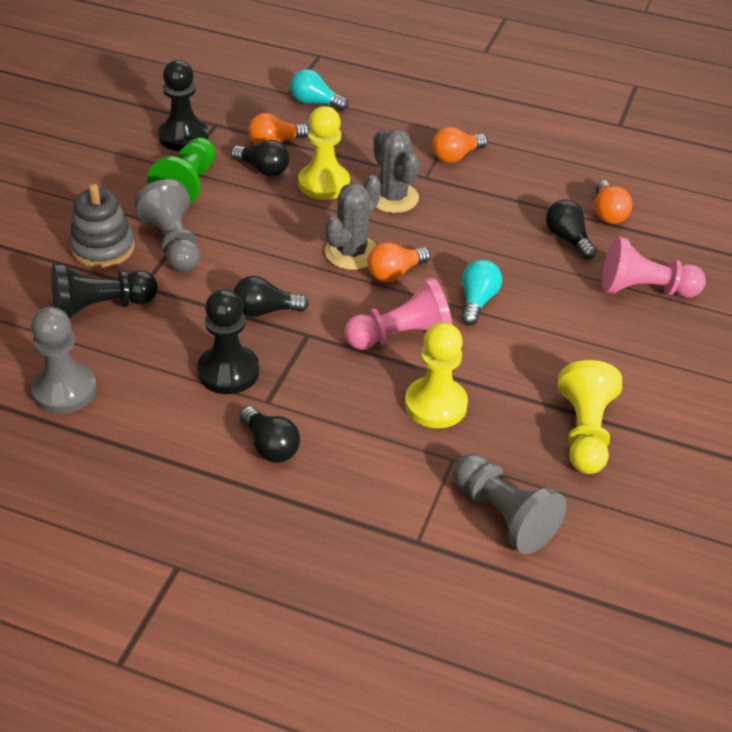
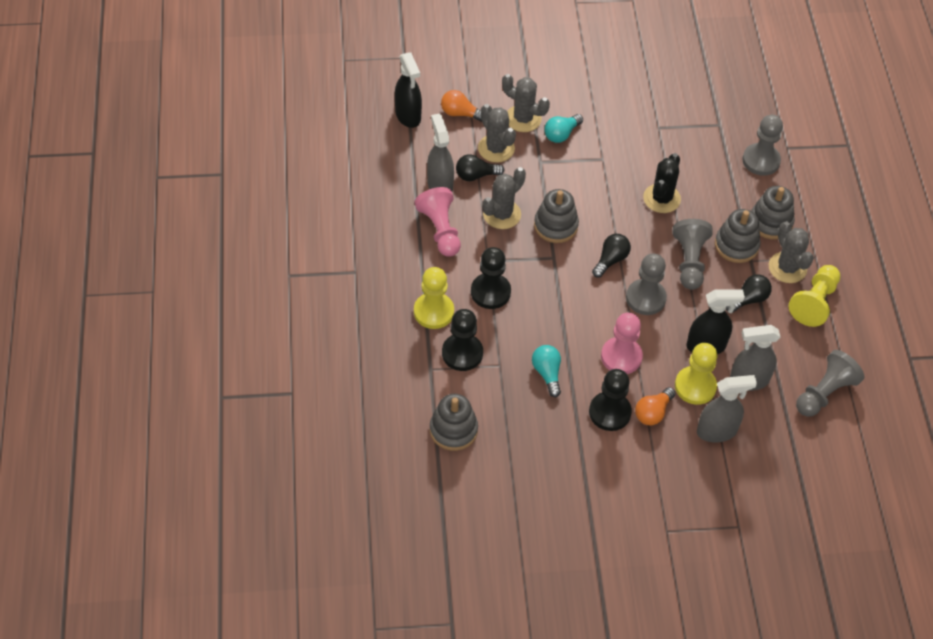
black cactus: 0 -> 1
black light bulb: 4 -> 3
black spray bottle: 0 -> 2
green pawn: 1 -> 0
grey cactus: 2 -> 4
grey pawn: 3 -> 4
grey spray bottle: 0 -> 3
grey stacking toy: 1 -> 4
orange light bulb: 4 -> 2

